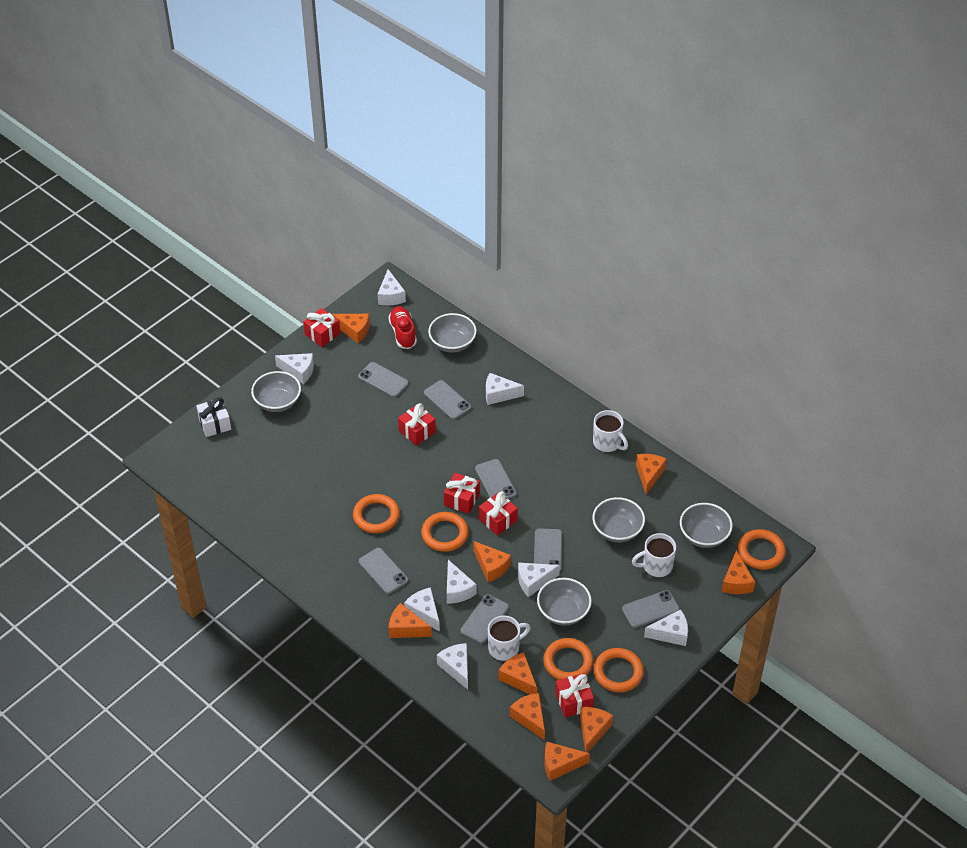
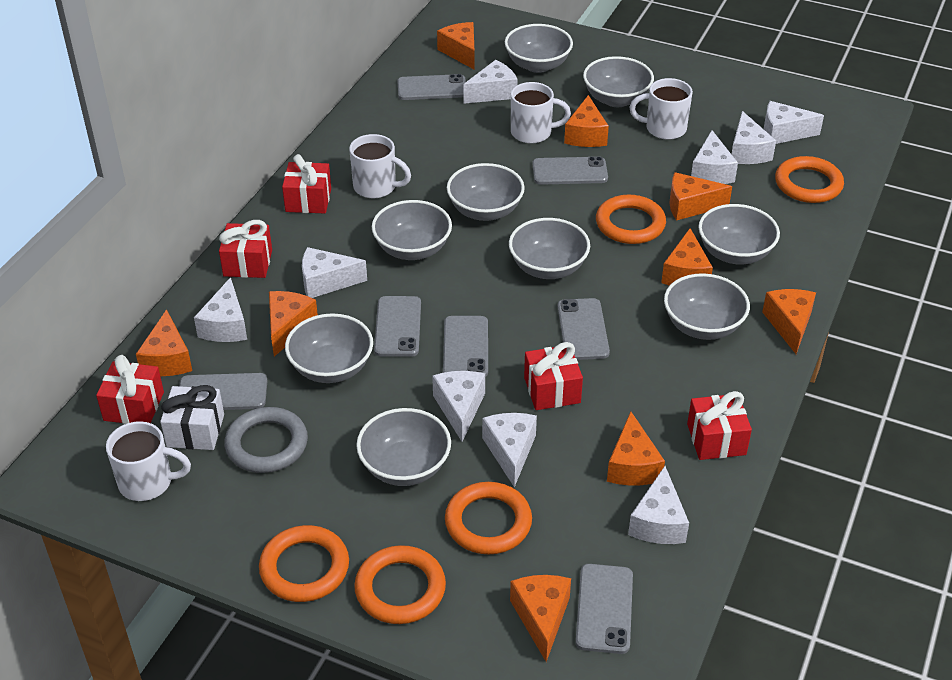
grey bowl: 5 -> 9
grey ring: 0 -> 1
red shoe: 1 -> 0
white cheese: 8 -> 9
white mug: 3 -> 4

